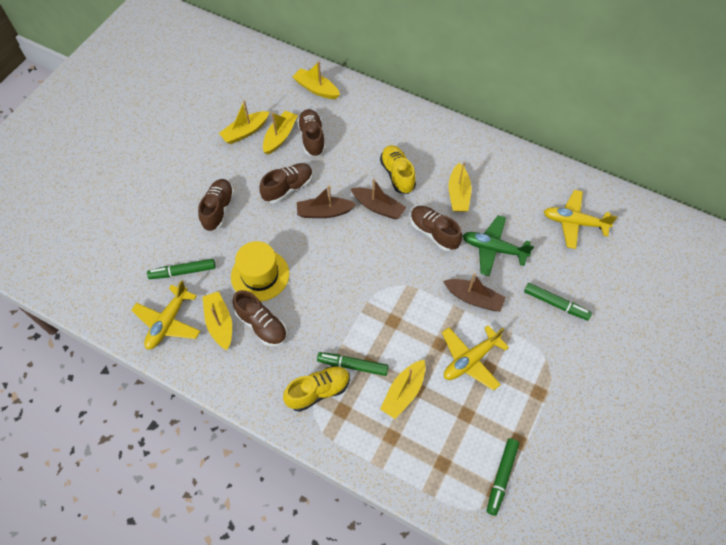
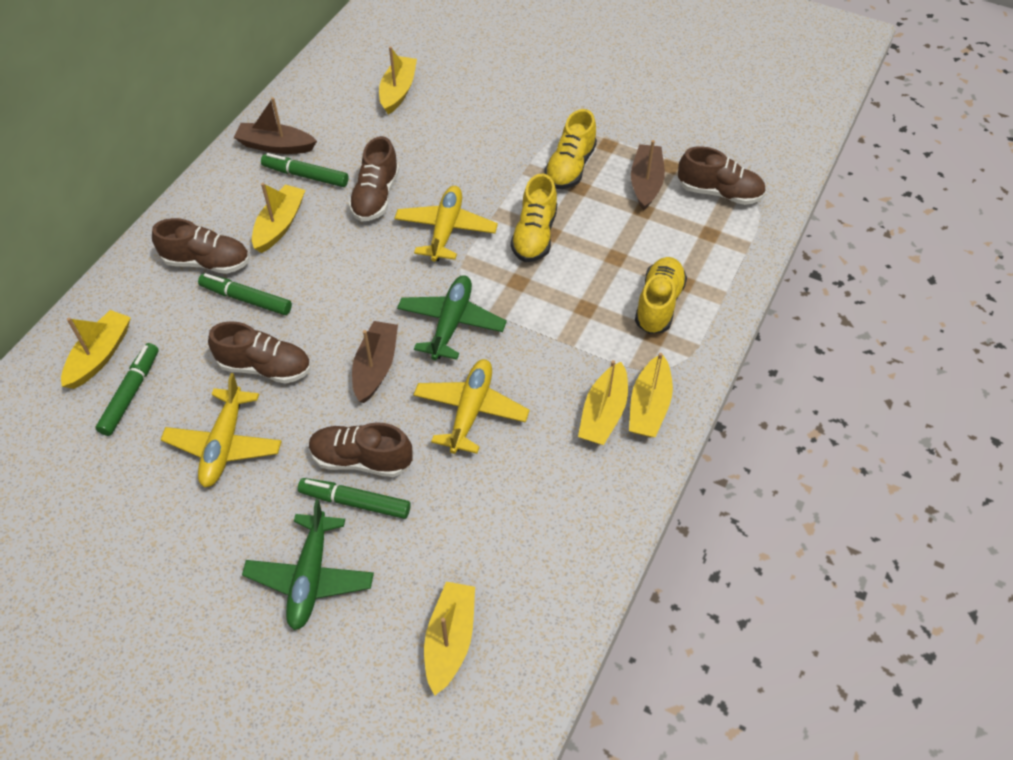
green plane: 1 -> 2
yellow hat: 1 -> 0
yellow shoe: 2 -> 3

